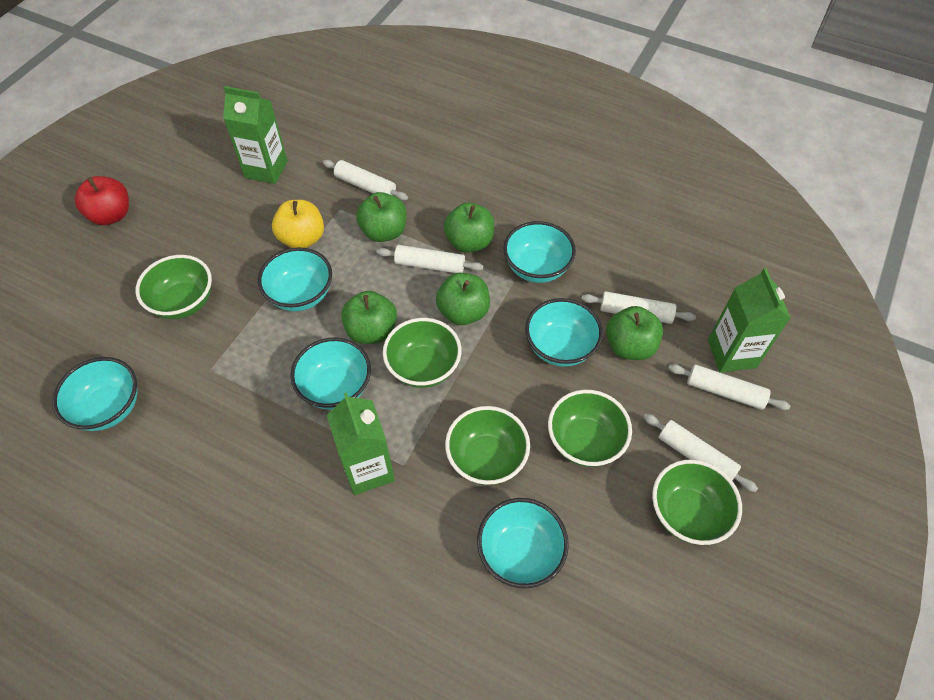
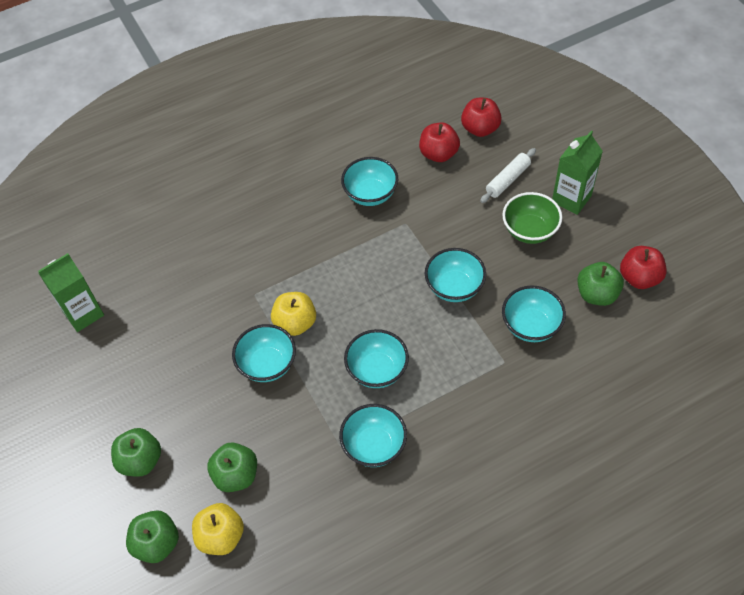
green apple: 5 -> 4
green bowl: 5 -> 1
green carton: 3 -> 2
red apple: 1 -> 3
white rolling pin: 5 -> 1
yellow apple: 1 -> 2

